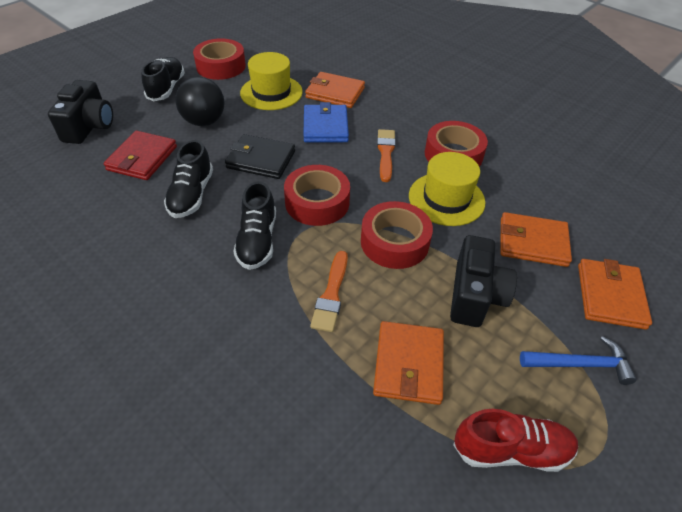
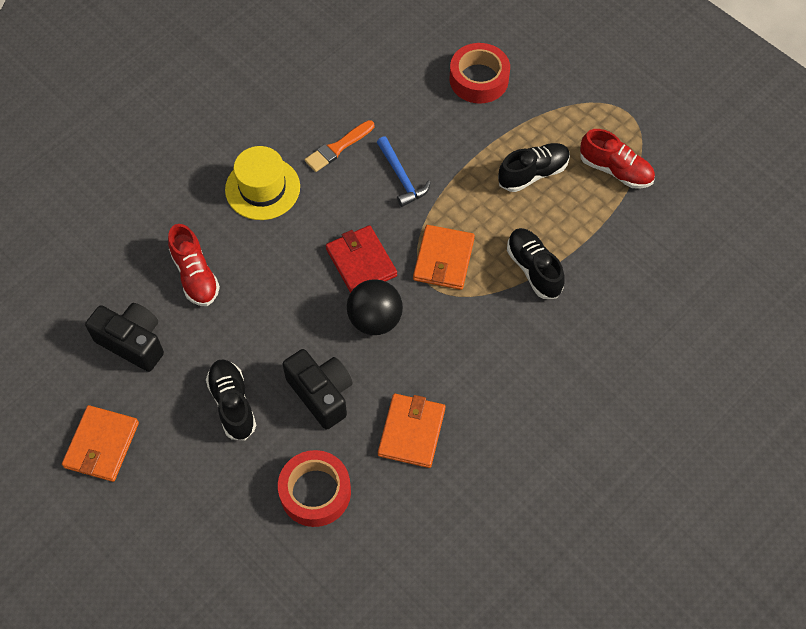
black wallet: 1 -> 0
blue wallet: 1 -> 0
orange brush: 2 -> 1
orange wallet: 4 -> 3
red shoe: 1 -> 2
red tape: 4 -> 2
yellow hat: 2 -> 1

